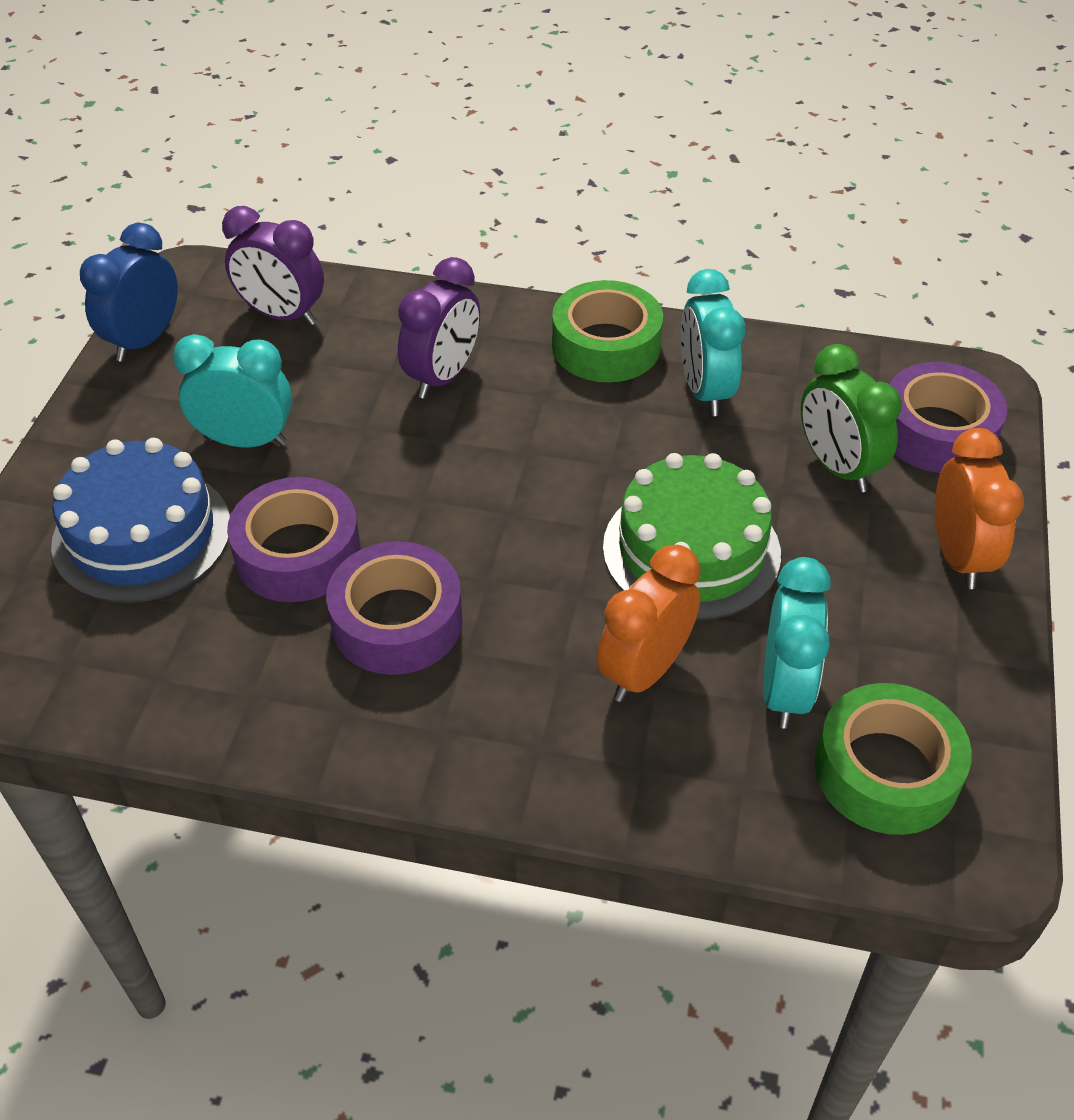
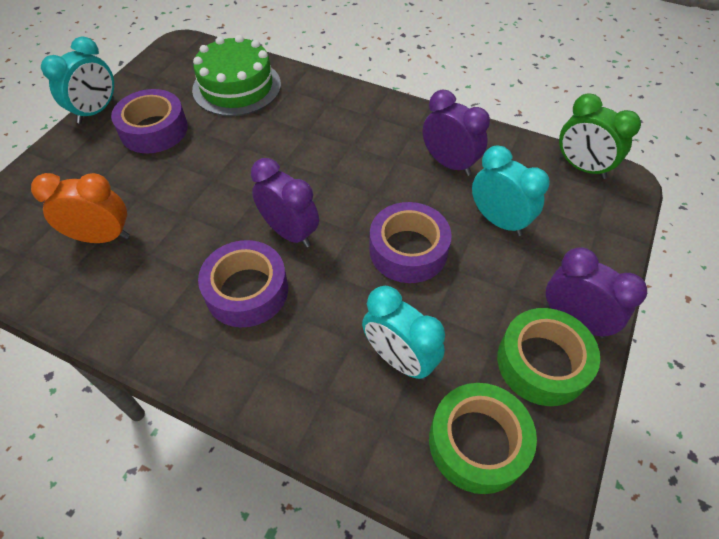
blue cake: 1 -> 0
blue clock: 1 -> 0
orange clock: 2 -> 1
purple clock: 2 -> 3

